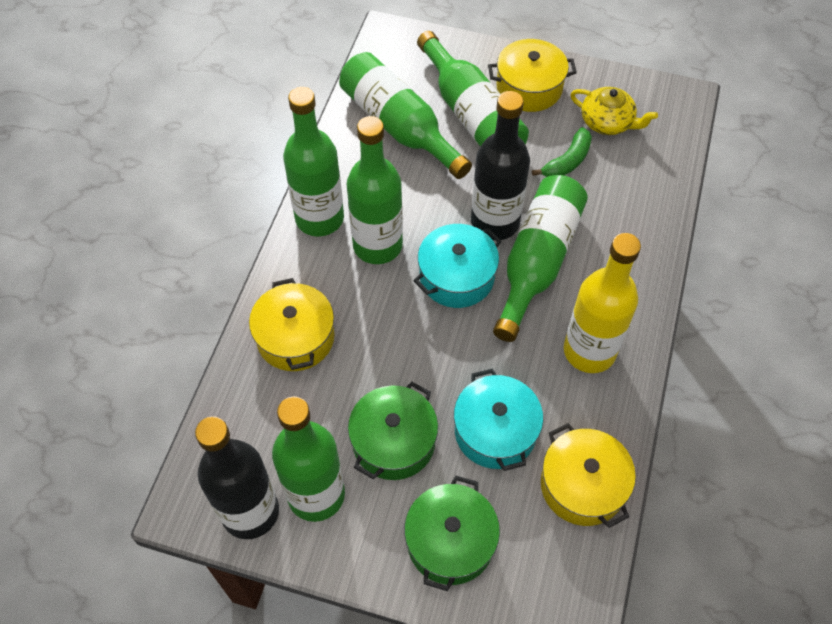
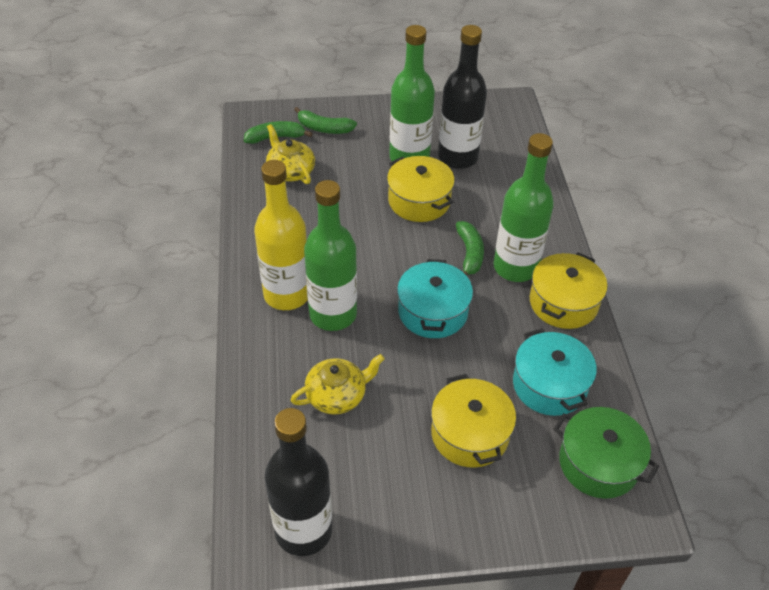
green banana: 1 -> 3
green bottle: 6 -> 3
green pot: 2 -> 1
yellow teapot: 1 -> 2

